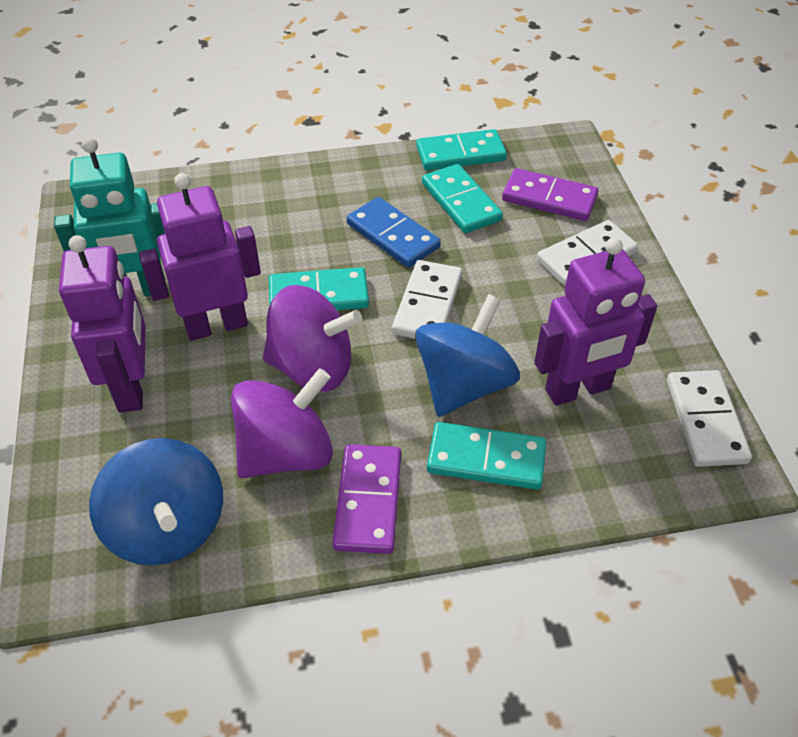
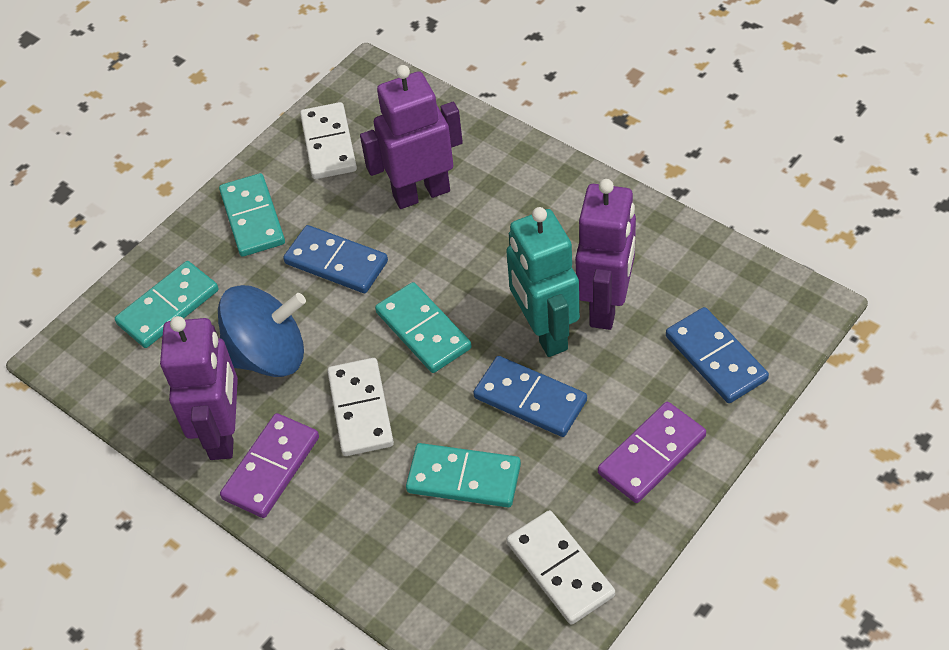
blue domino: 1 -> 3
blue spinning top: 2 -> 1
purple spinning top: 2 -> 0

